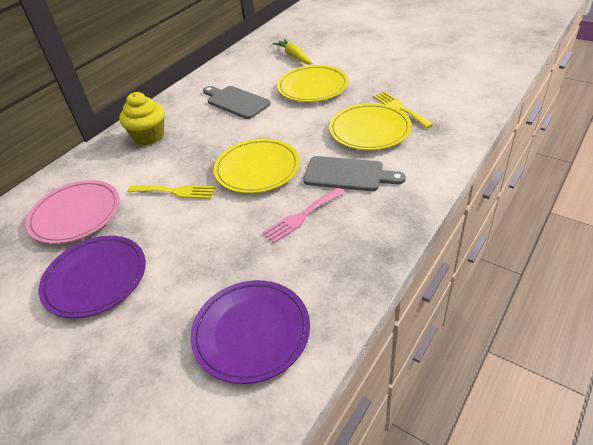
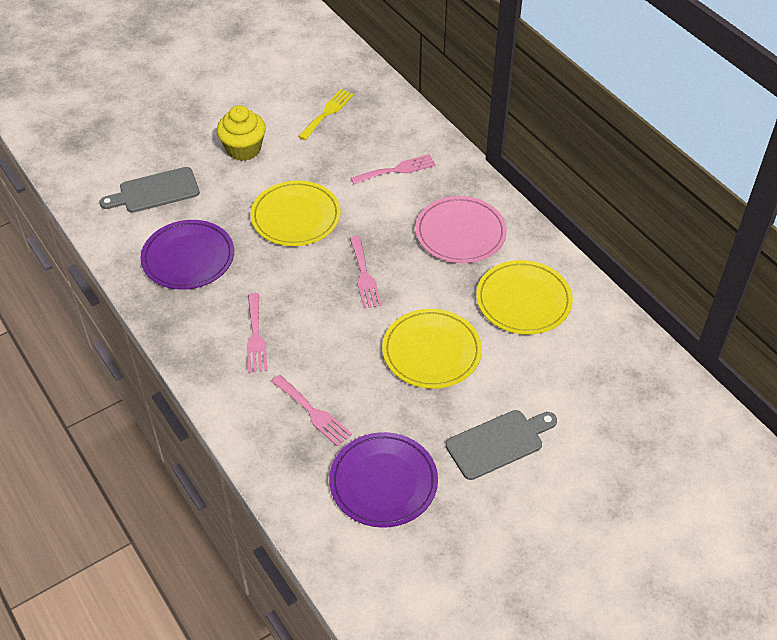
pink fork: 1 -> 4
yellow carrot: 1 -> 0
yellow fork: 2 -> 1

